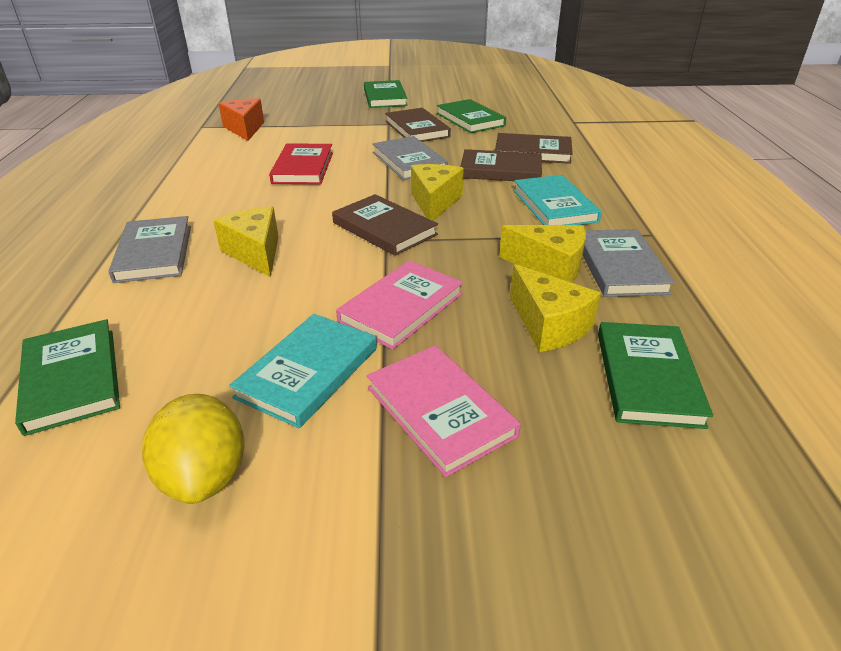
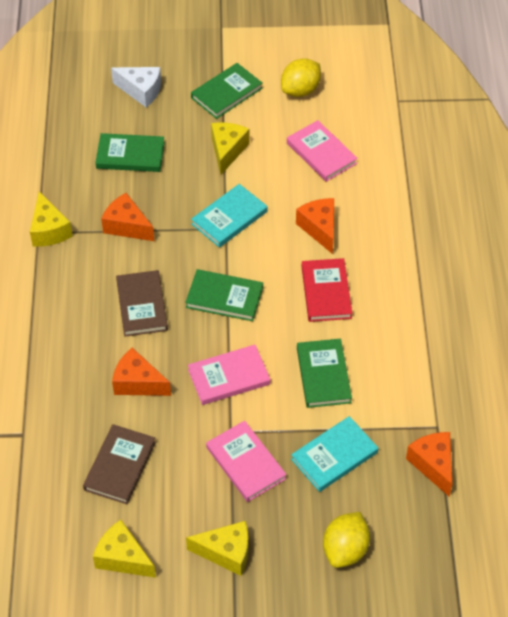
brown book: 4 -> 2
grey book: 3 -> 0
orange cheese: 1 -> 4
pink book: 2 -> 3
white cheese: 0 -> 1
yellow lemon: 1 -> 2

